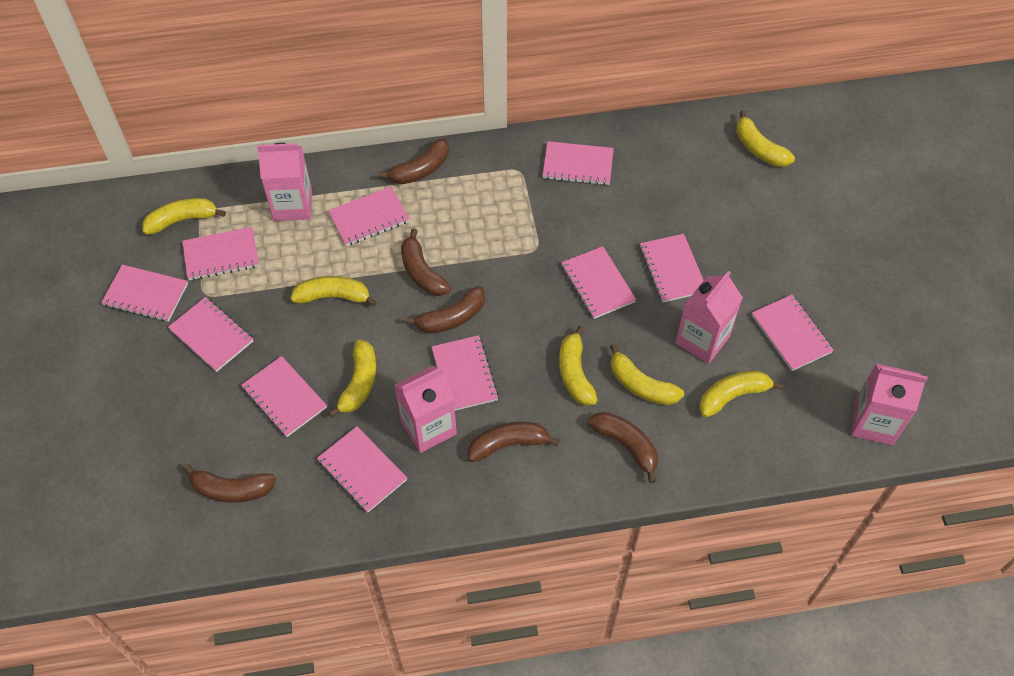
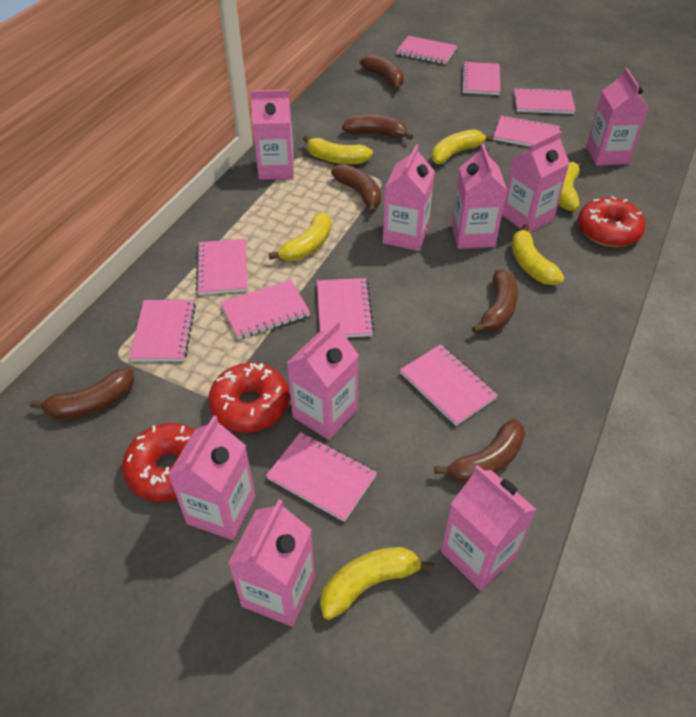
pink carton: 4 -> 9
pink notebook: 11 -> 10
red donut: 0 -> 3
yellow banana: 7 -> 6

